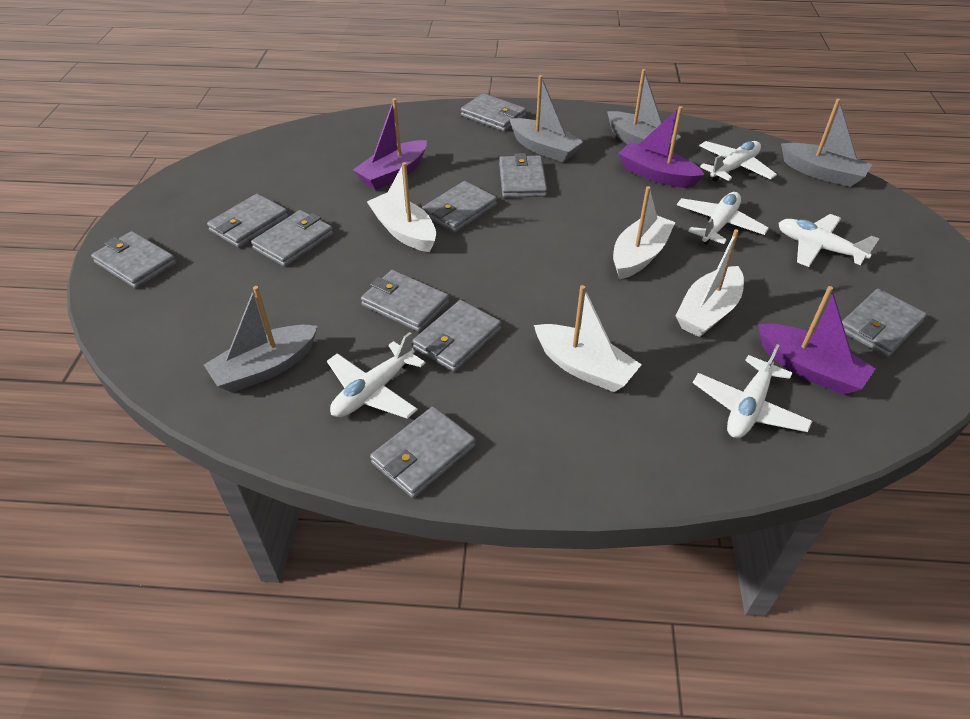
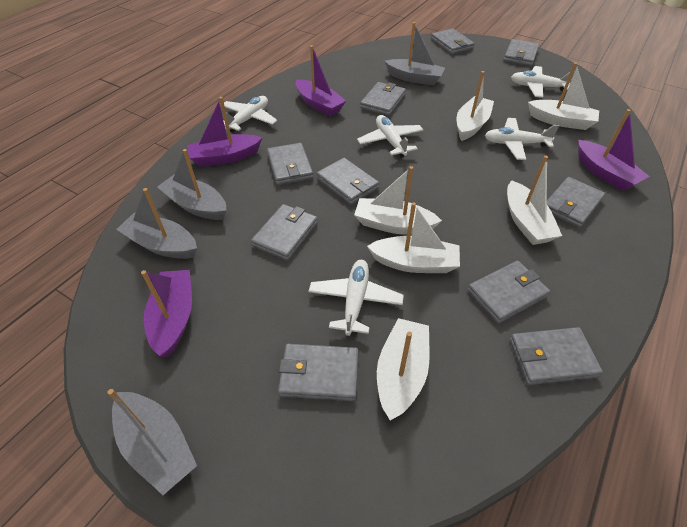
purple boat: 3 -> 4
white boat: 4 -> 6

